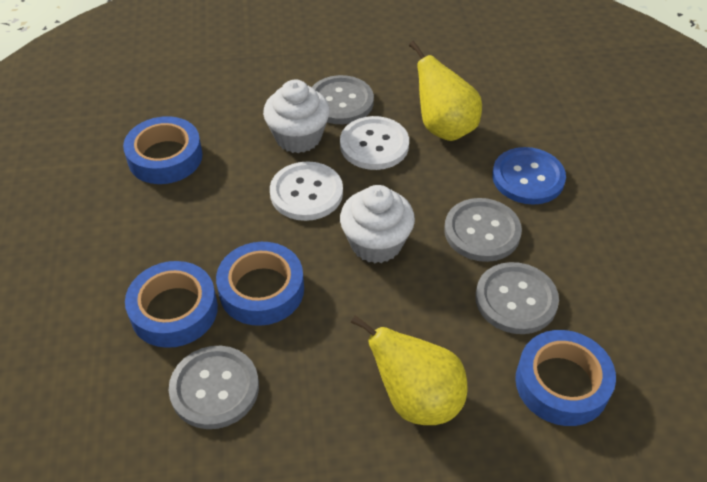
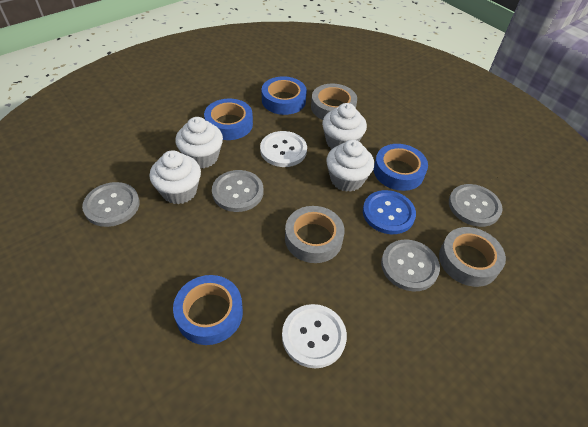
grey tape: 0 -> 3
white cupcake: 2 -> 4
yellow pear: 2 -> 0

